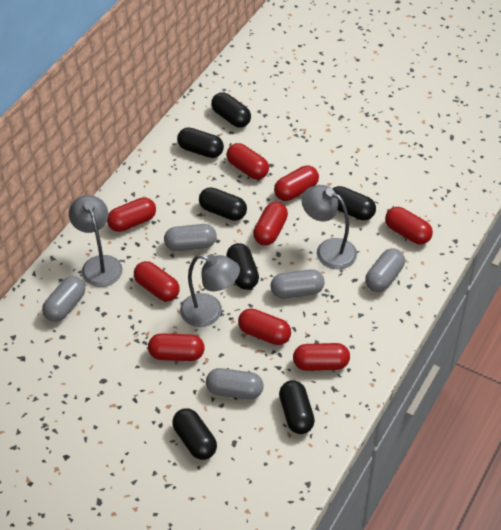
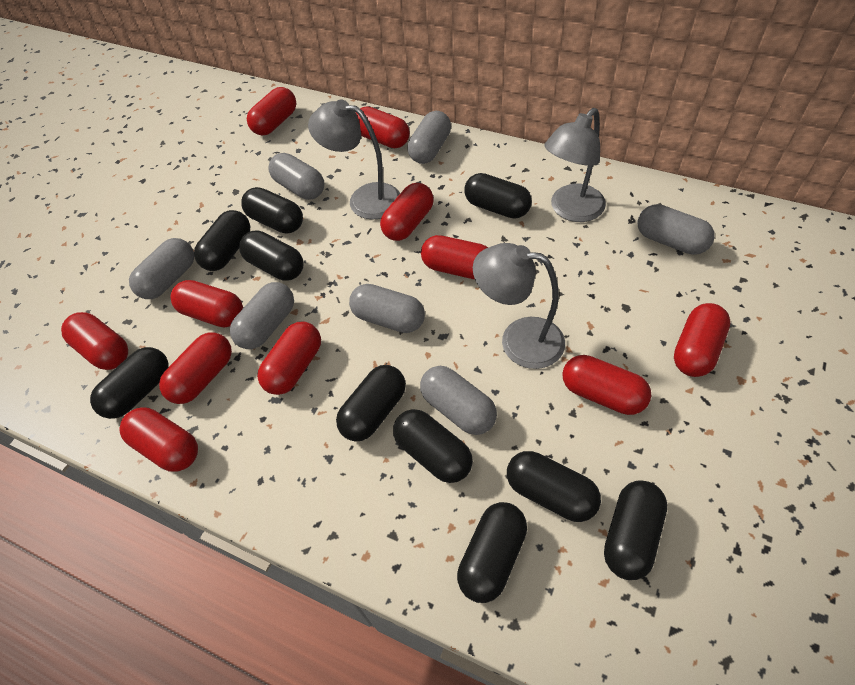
black capsule: 7 -> 10
grey capsule: 5 -> 7
red capsule: 9 -> 11

